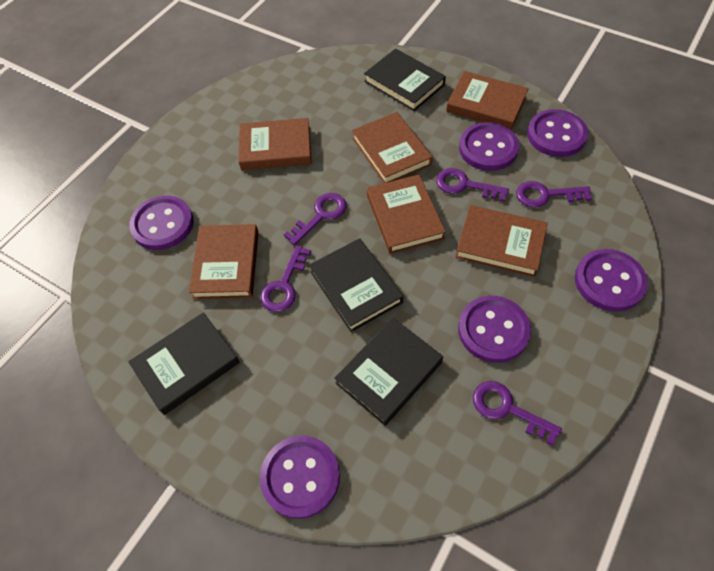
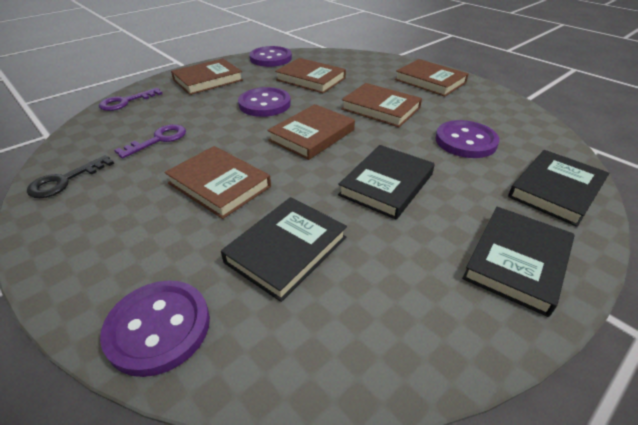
black key: 0 -> 1
purple button: 6 -> 4
purple key: 5 -> 2

